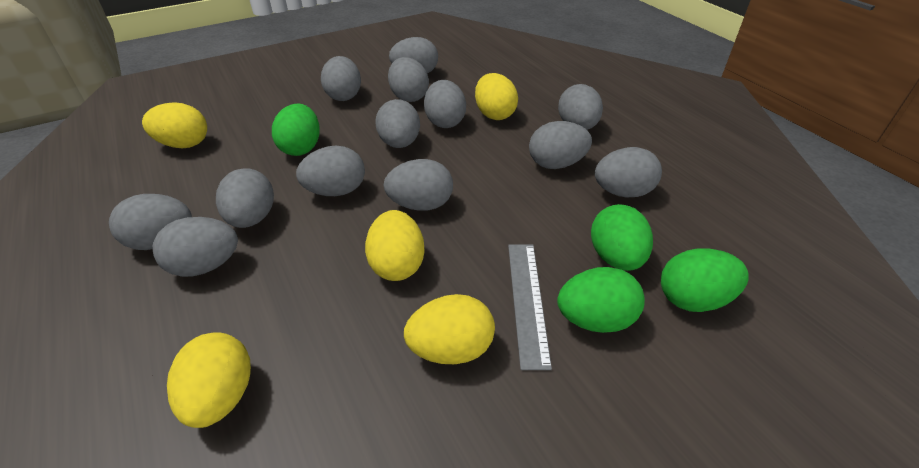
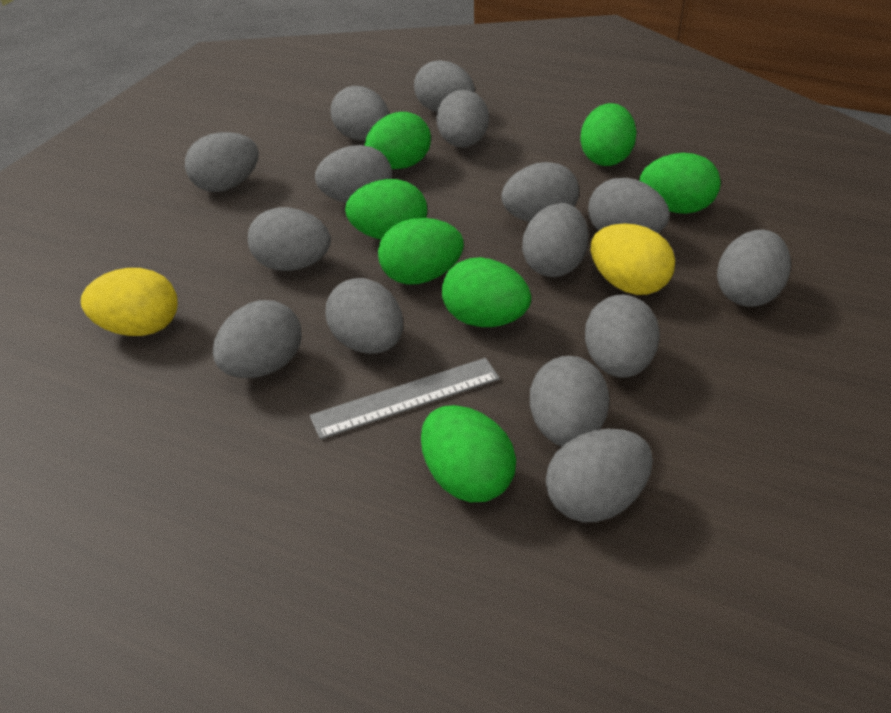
green egg: 4 -> 7
grey egg: 13 -> 15
yellow egg: 5 -> 2

